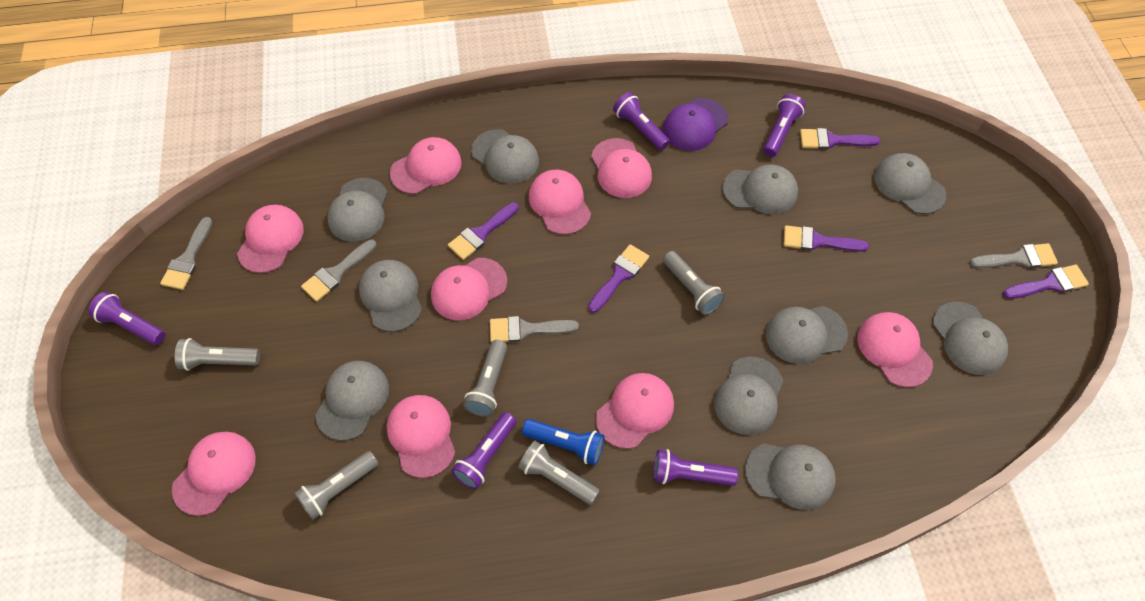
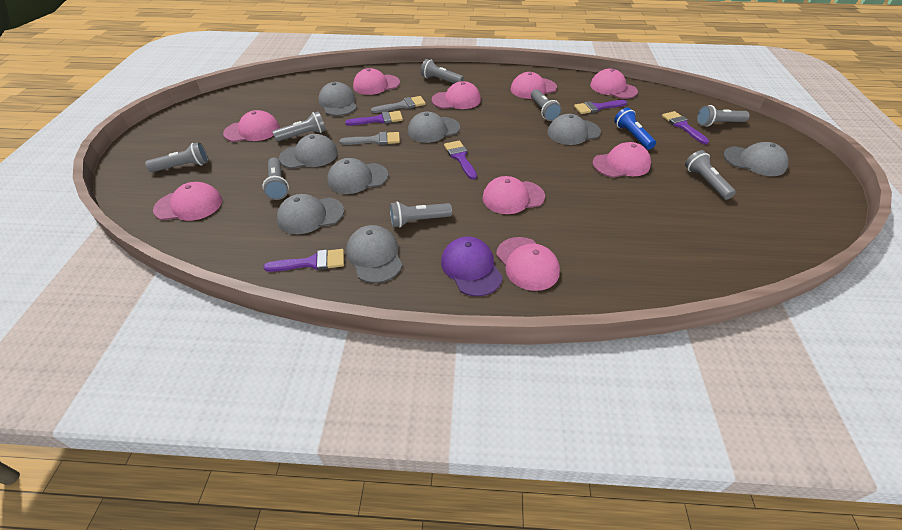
grey brush: 4 -> 2
grey cap: 10 -> 8
grey flashlight: 5 -> 8
purple flashlight: 5 -> 0

